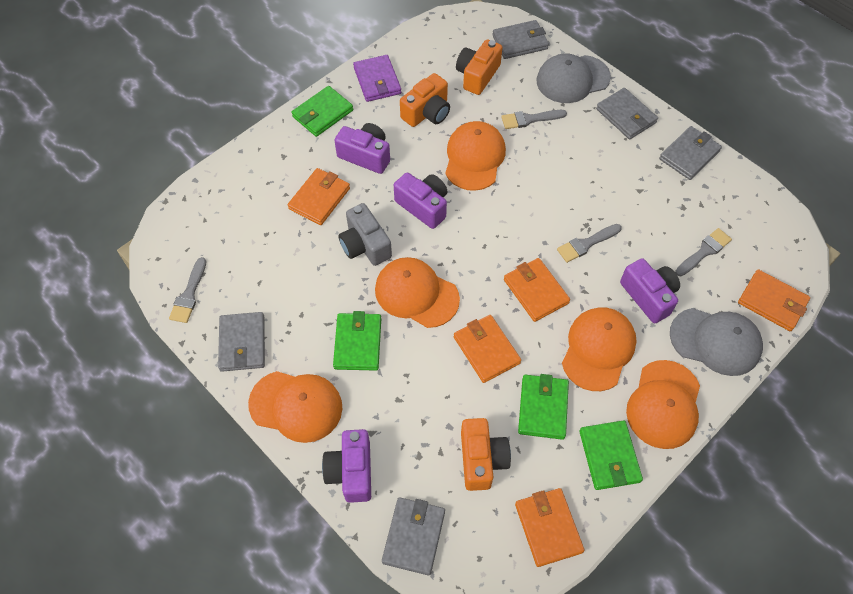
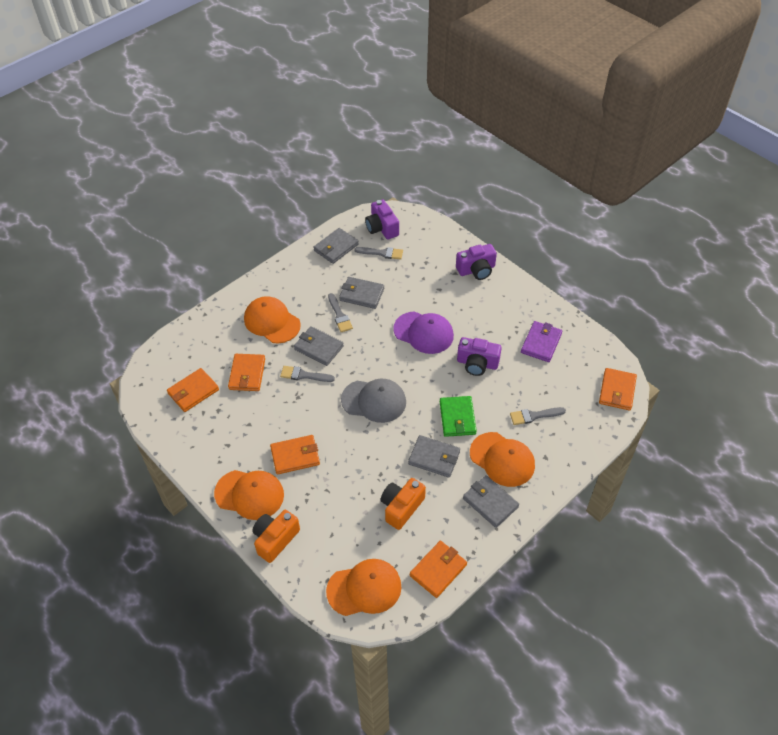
green wallet: 4 -> 1
grey camera: 1 -> 0
grey cap: 2 -> 1
orange camera: 3 -> 2
orange cap: 5 -> 4
purple camera: 4 -> 3
purple cap: 0 -> 1

